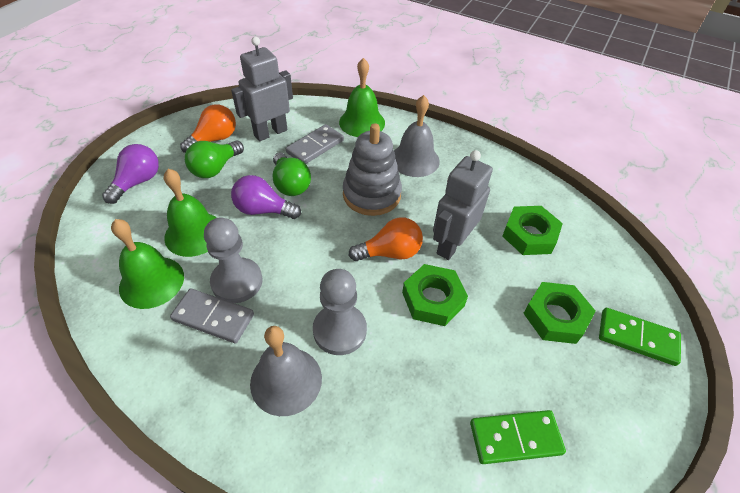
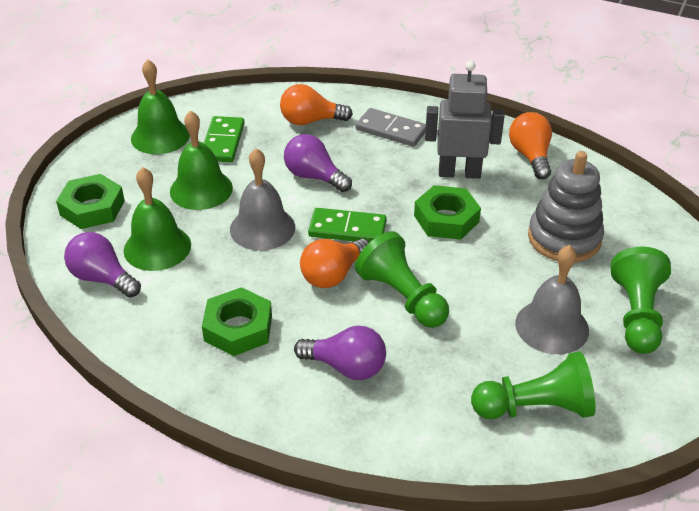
green light bulb: 2 -> 0
green pawn: 0 -> 3
grey domino: 2 -> 1
grey pawn: 2 -> 0
grey robot: 2 -> 1
orange light bulb: 2 -> 3
purple light bulb: 2 -> 3

